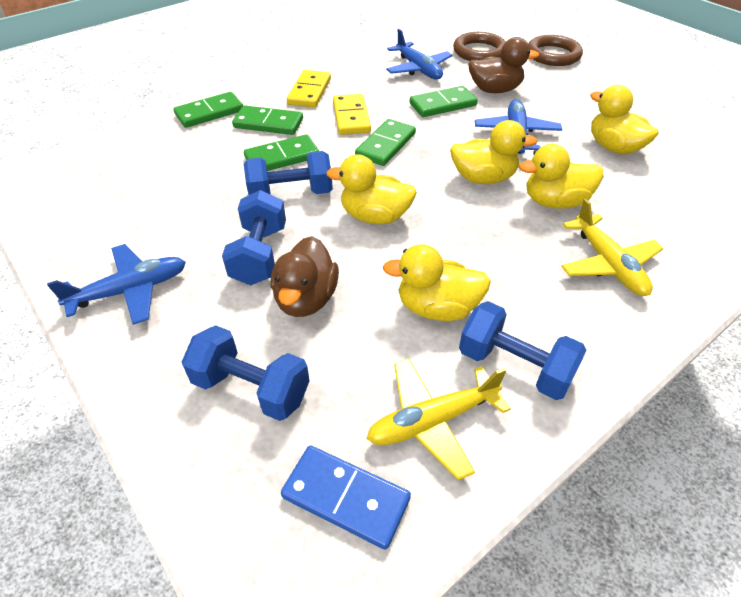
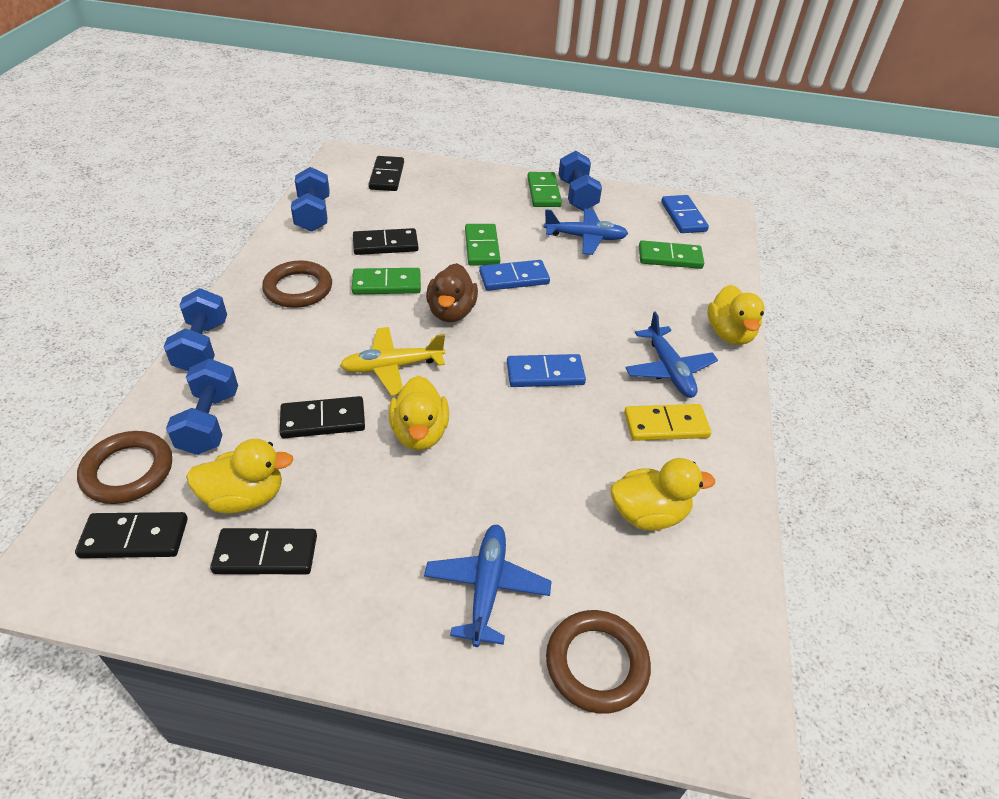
black domino: 0 -> 5
blue domino: 1 -> 3
brown duck: 2 -> 1
brown ring: 2 -> 3
green domino: 5 -> 4
yellow domino: 2 -> 1
yellow duck: 5 -> 4
yellow plane: 2 -> 1

